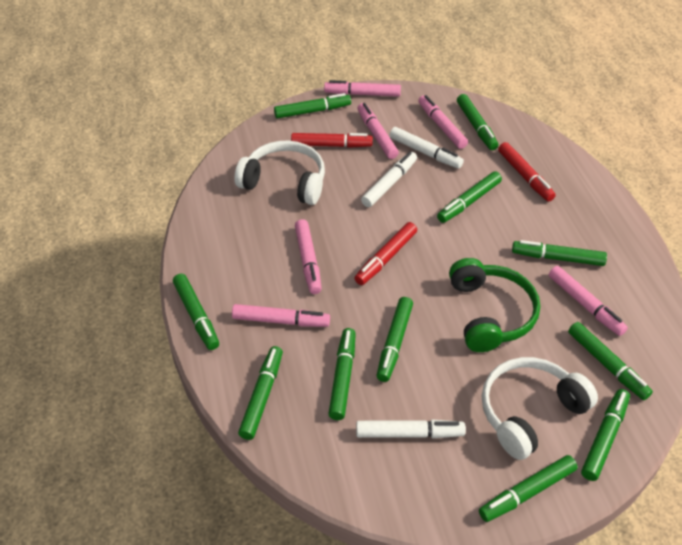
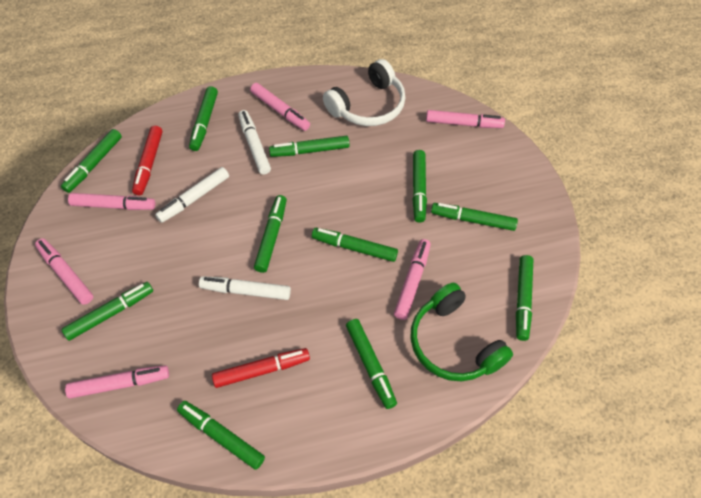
red marker: 3 -> 2
white headphones: 2 -> 1

